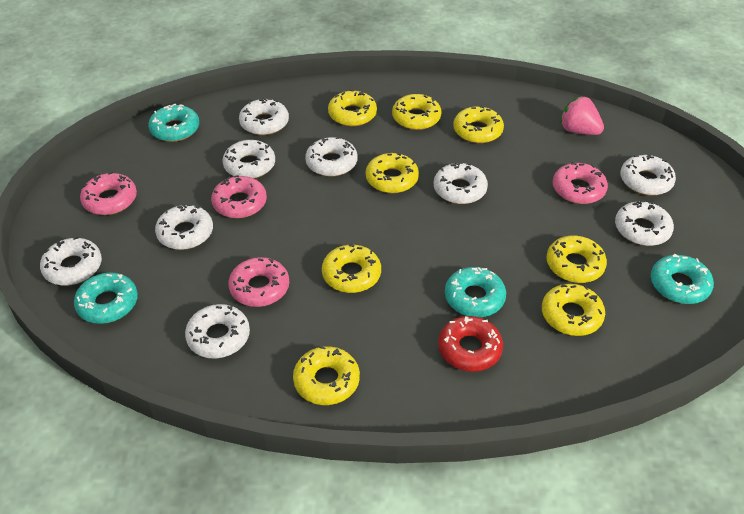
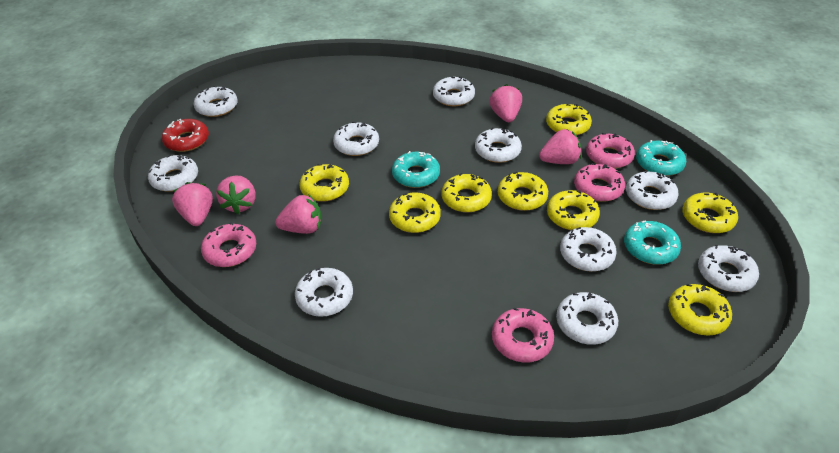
pink strawberry: 1 -> 5
turquoise donut: 4 -> 3
white donut: 9 -> 10

